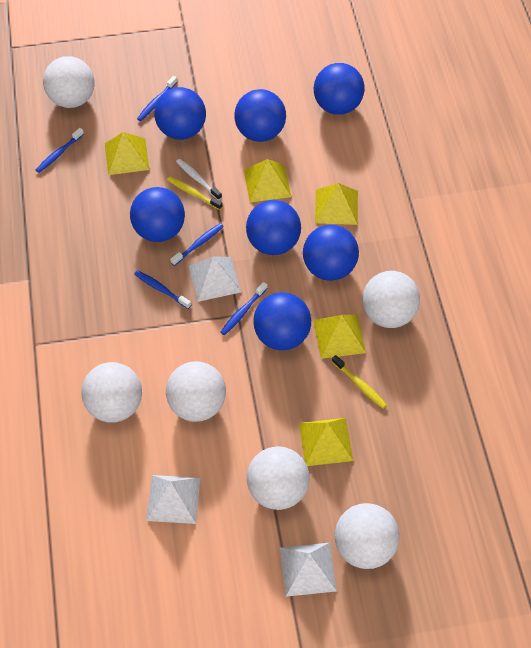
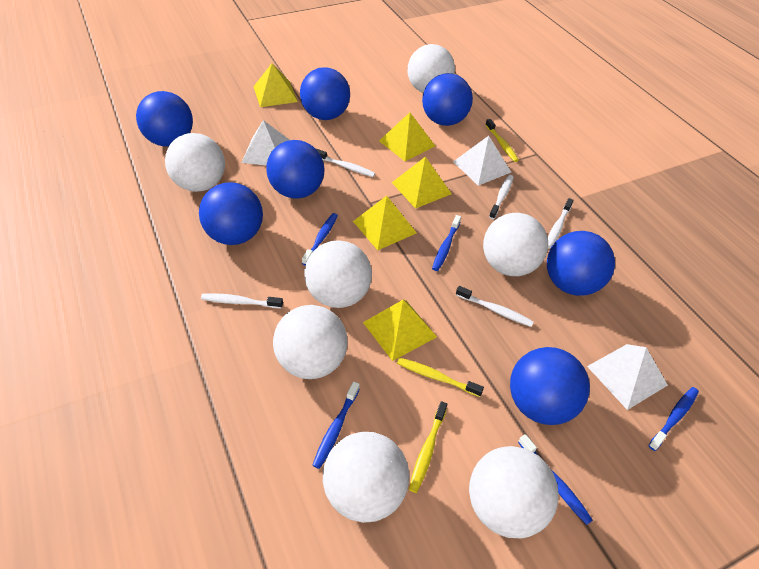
white ball: 6 -> 7
white toothbrush: 1 -> 5
yellow toothbrush: 2 -> 3

